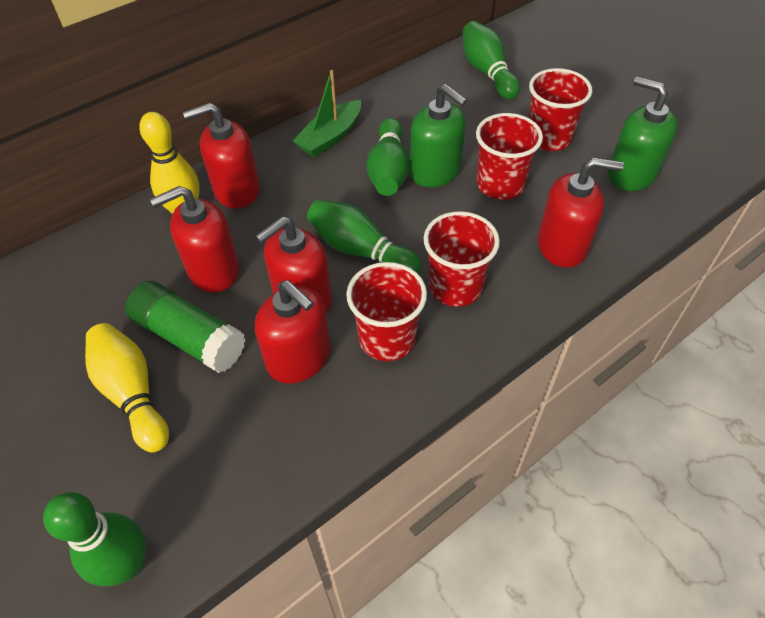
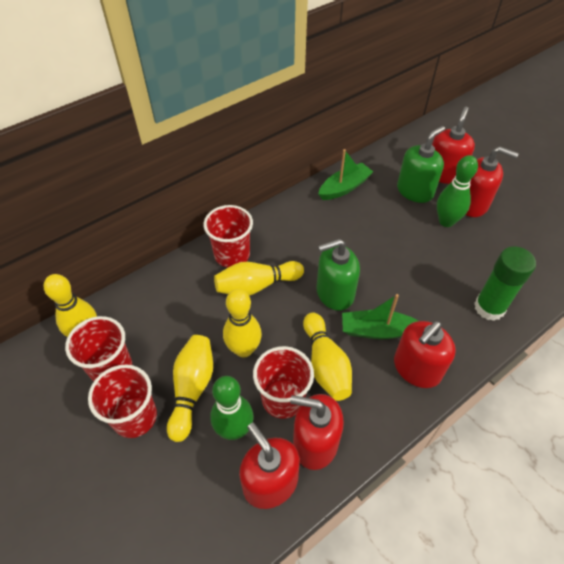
green boat: 1 -> 2
green bowling pin: 4 -> 2
yellow bowling pin: 2 -> 5

